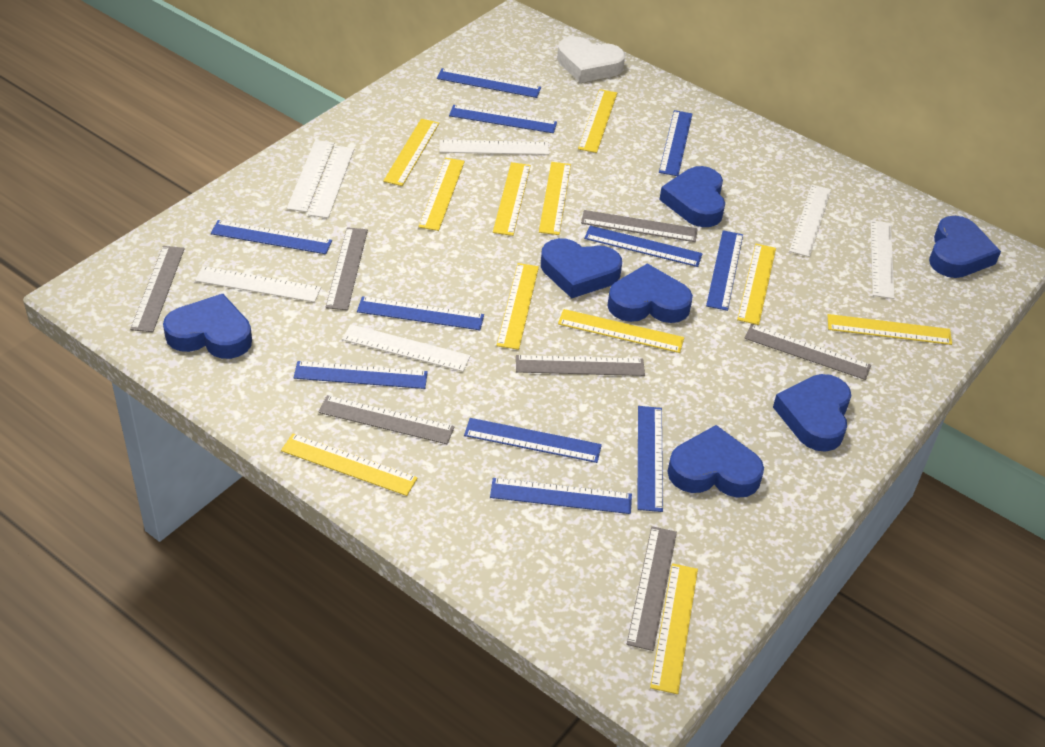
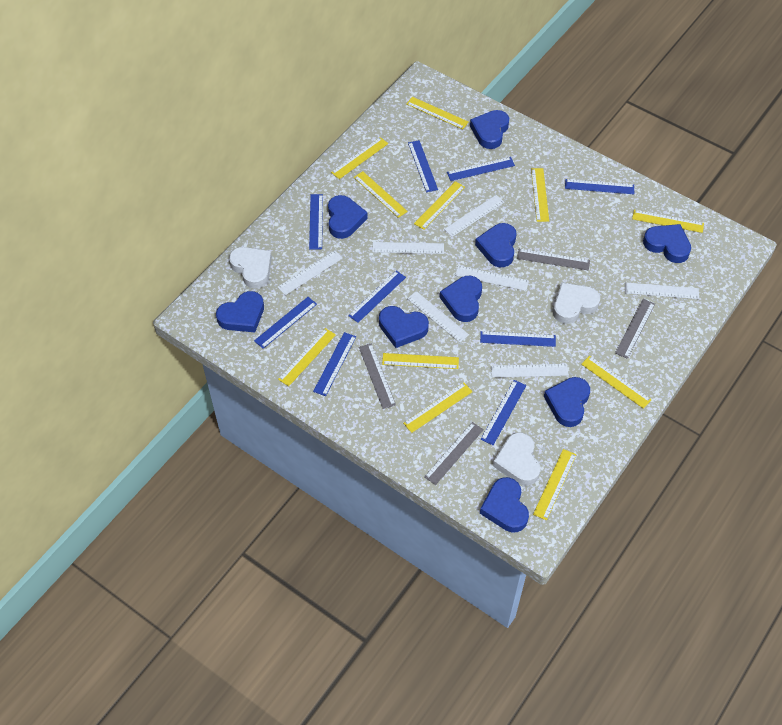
blue heart: 7 -> 9
blue ruler: 11 -> 9
grey ruler: 7 -> 4
white heart: 1 -> 3

